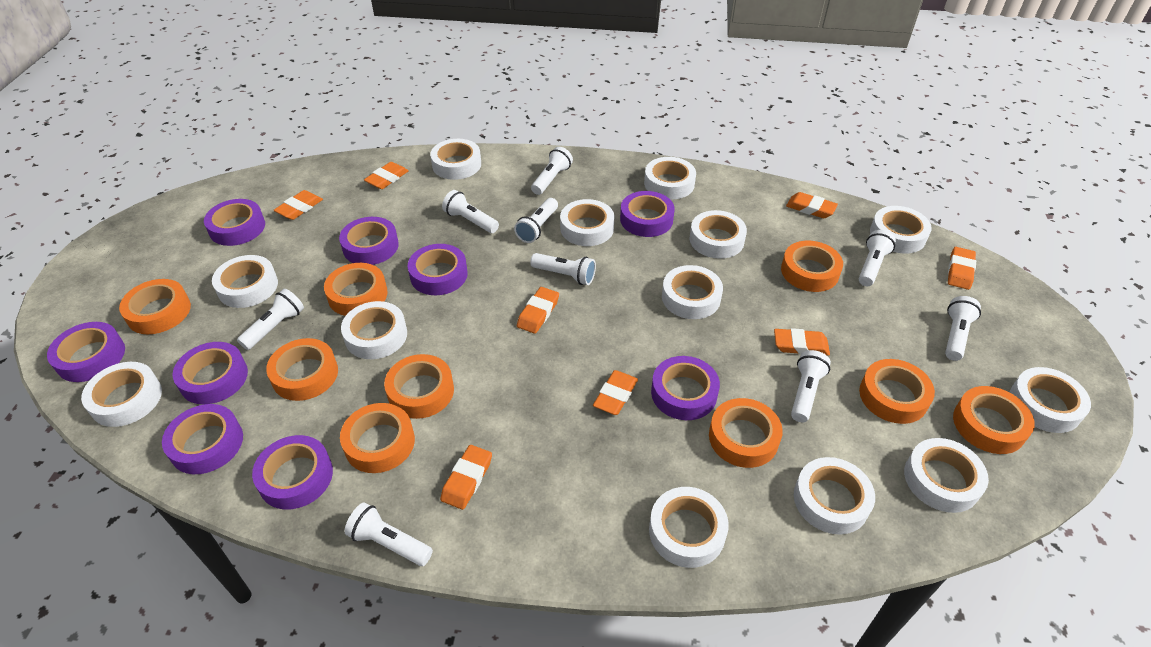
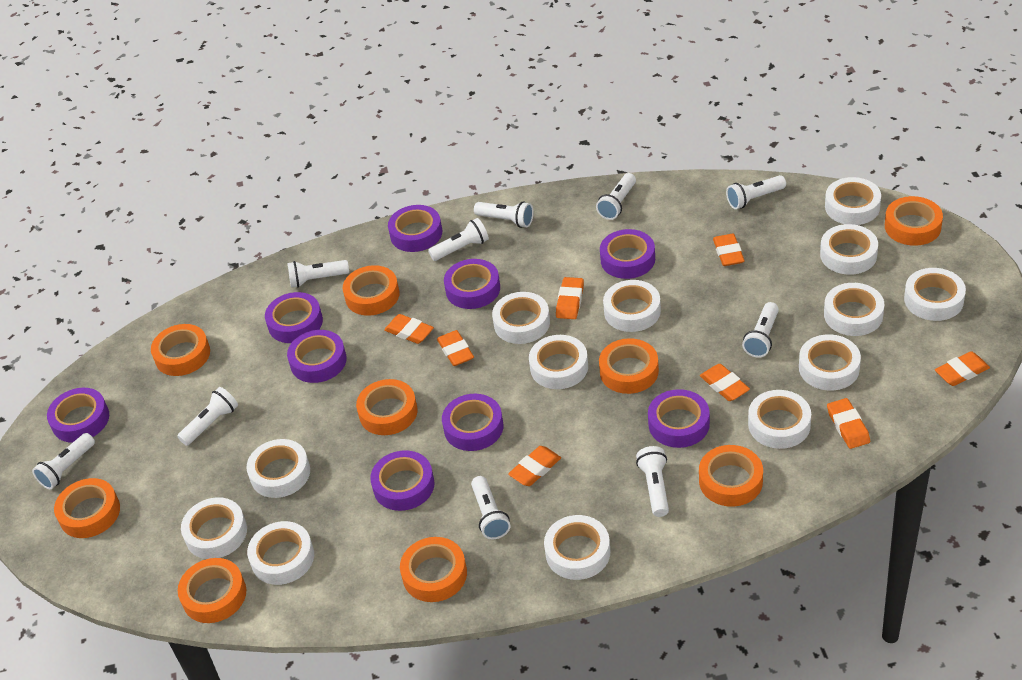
white flashlight: 9 -> 10

